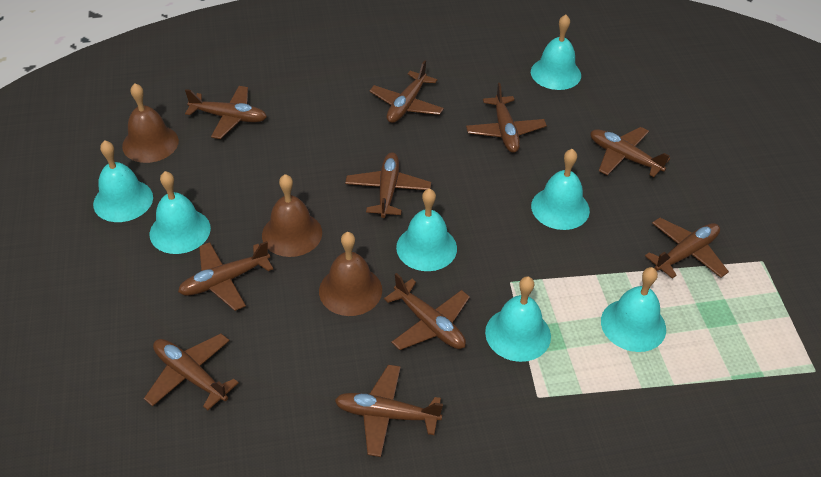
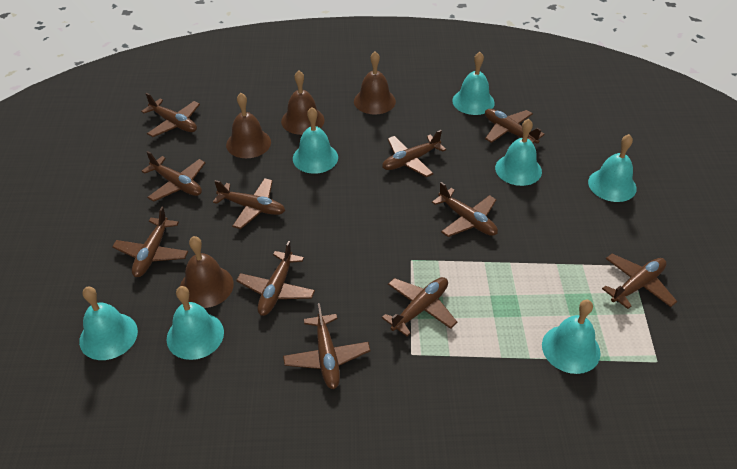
brown bell: 3 -> 4
brown plane: 10 -> 11

